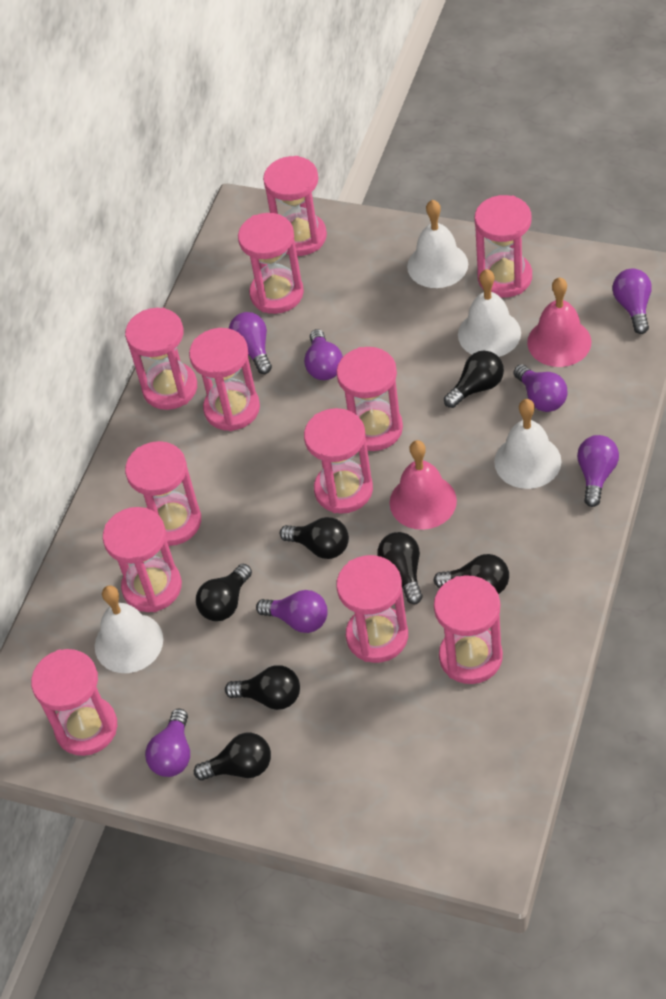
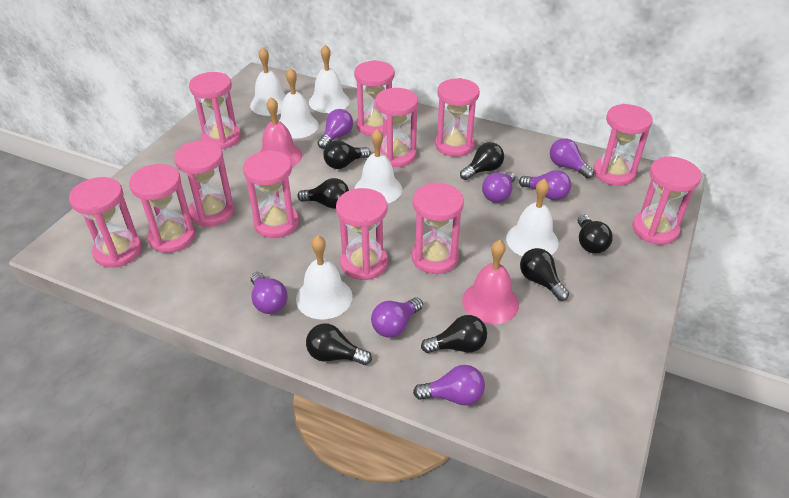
white bell: 4 -> 6

